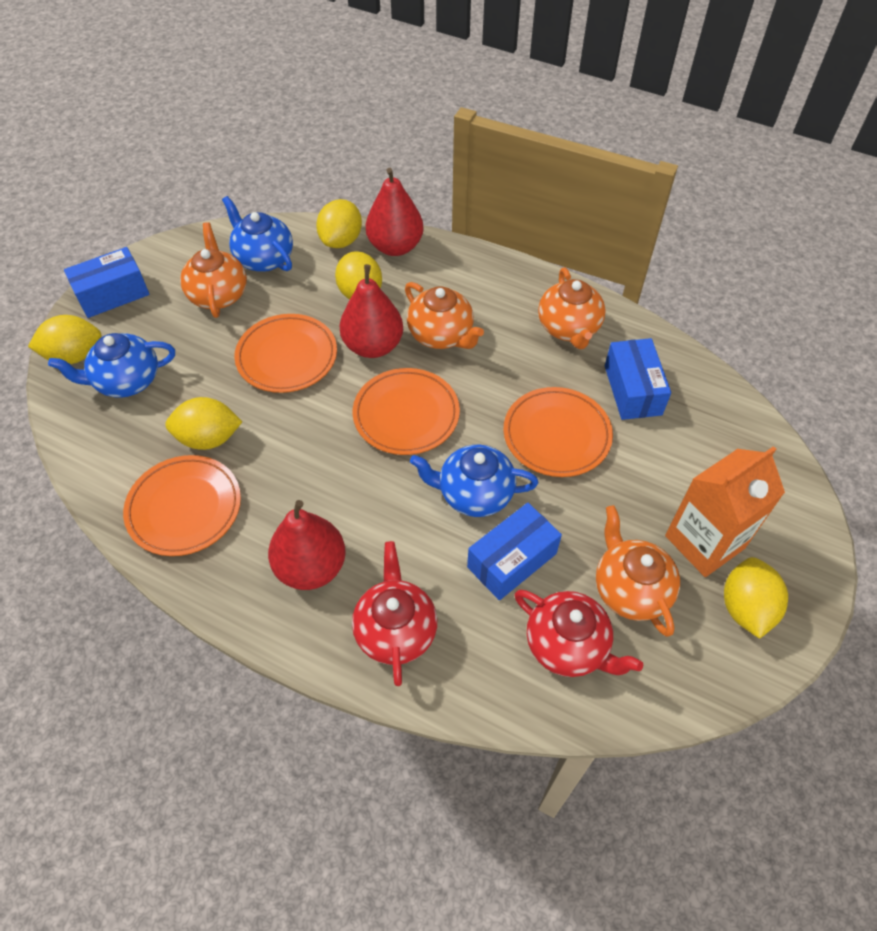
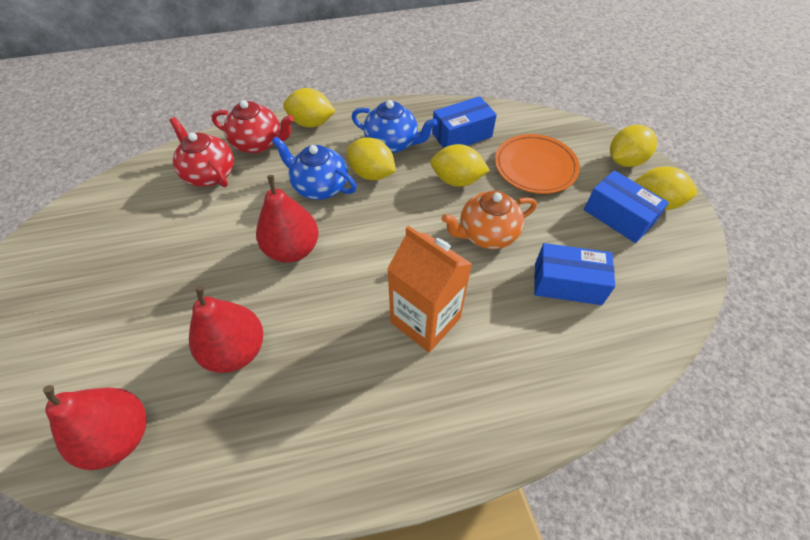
blue teapot: 3 -> 2
orange plate: 4 -> 1
orange teapot: 4 -> 1

